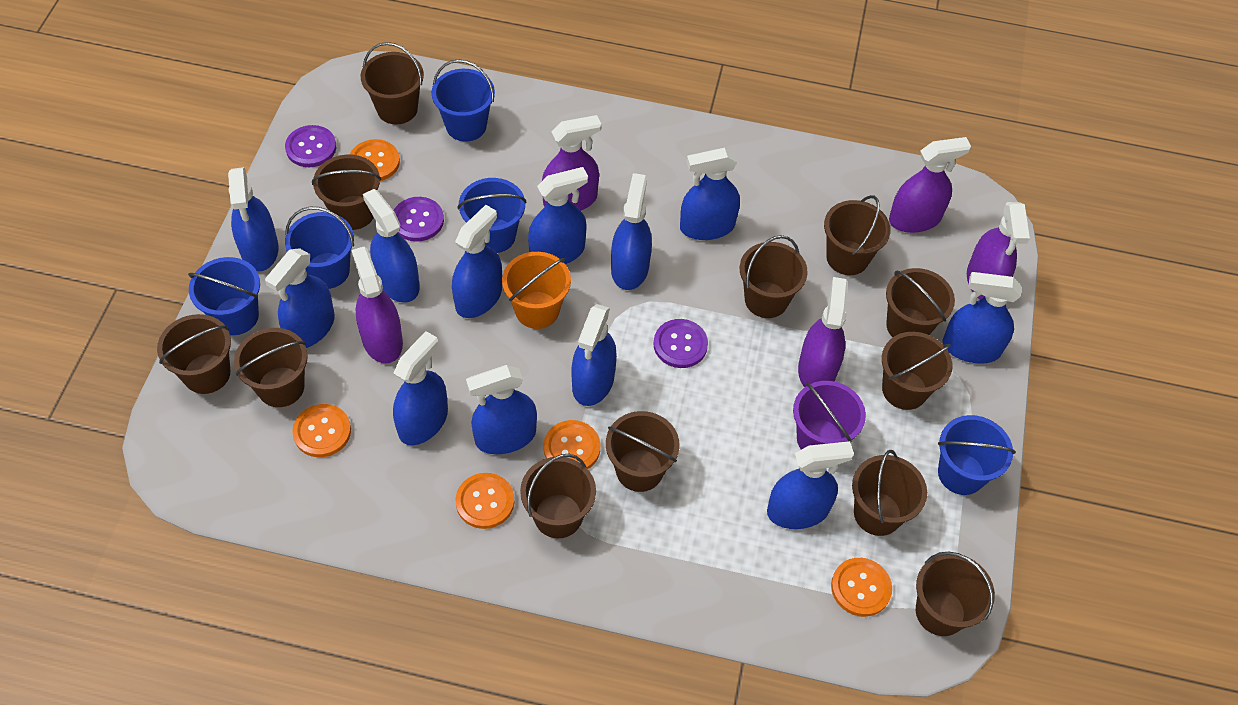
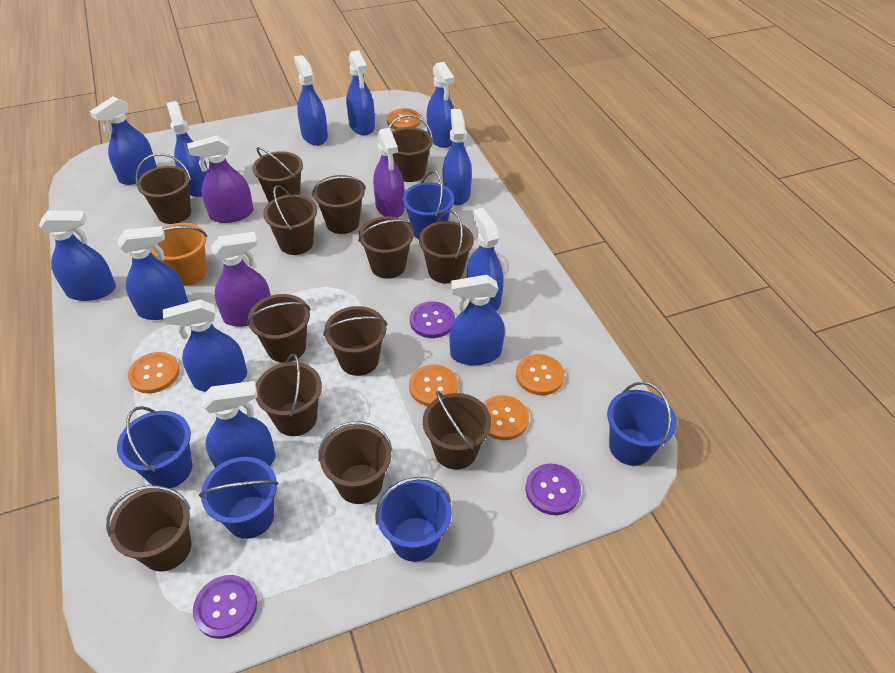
brown bucket: 12 -> 13
purple bucket: 1 -> 0
purple spray bottle: 5 -> 3

